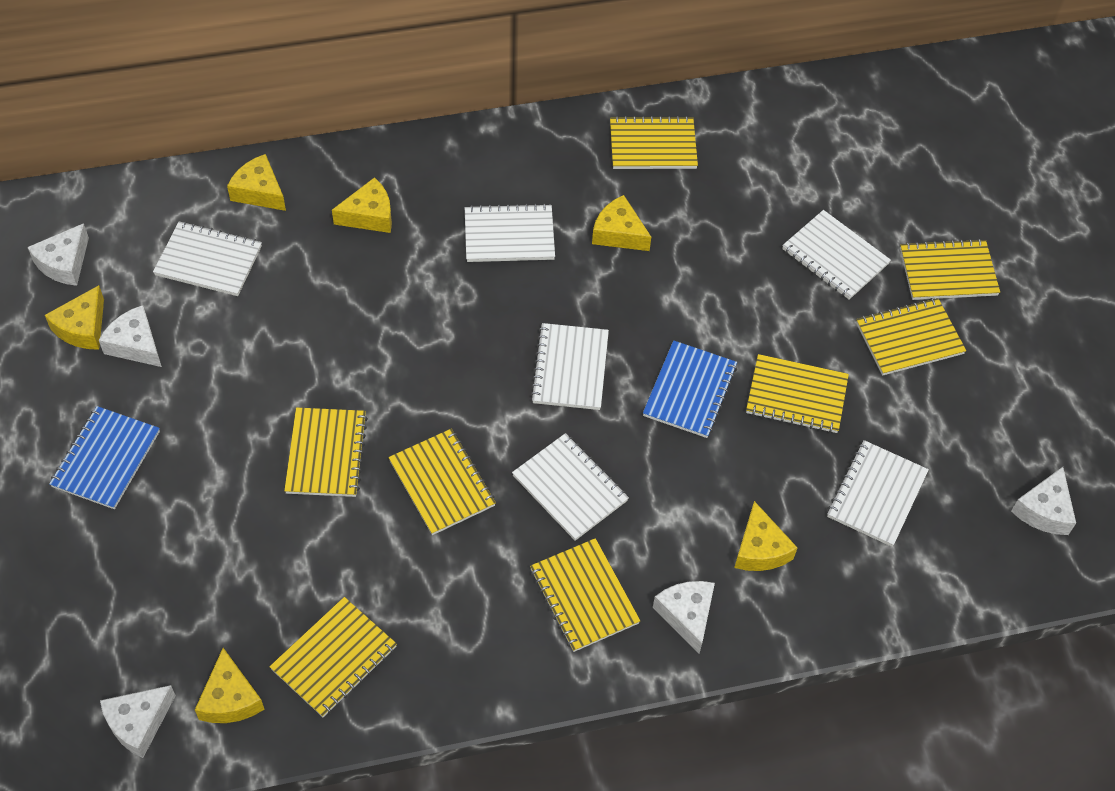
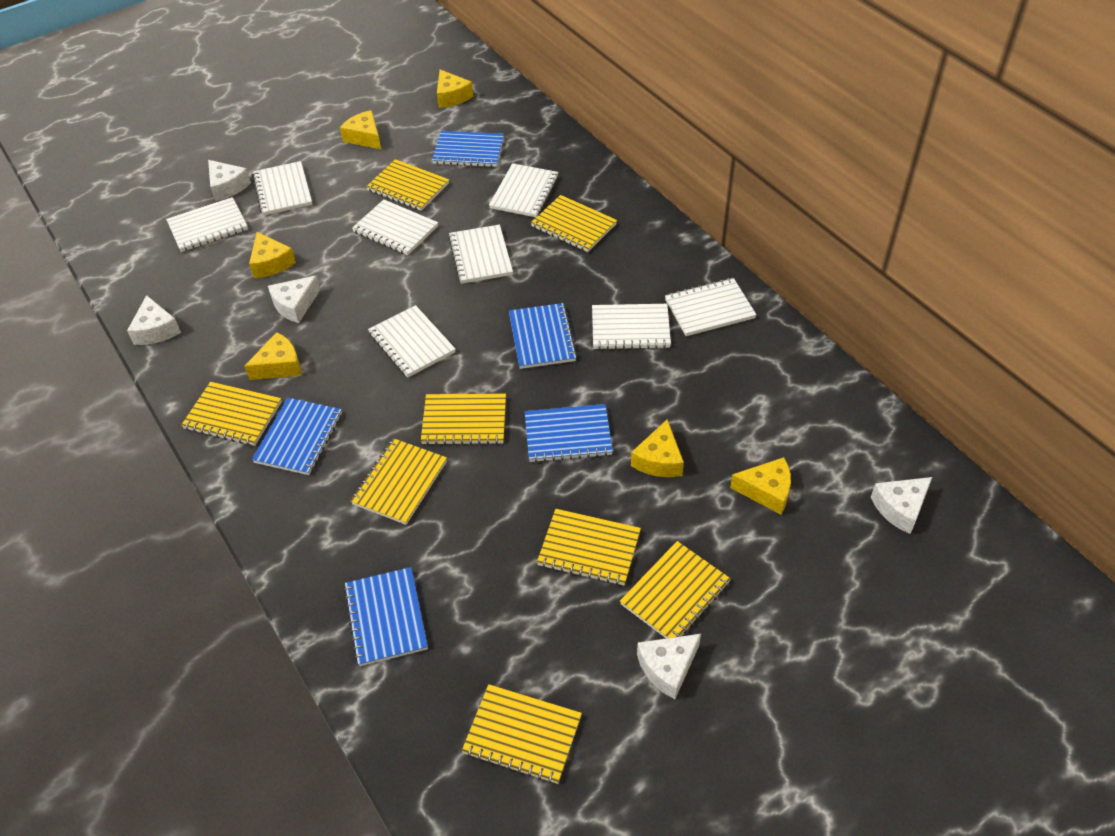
blue notebook: 2 -> 5
white notebook: 6 -> 8

